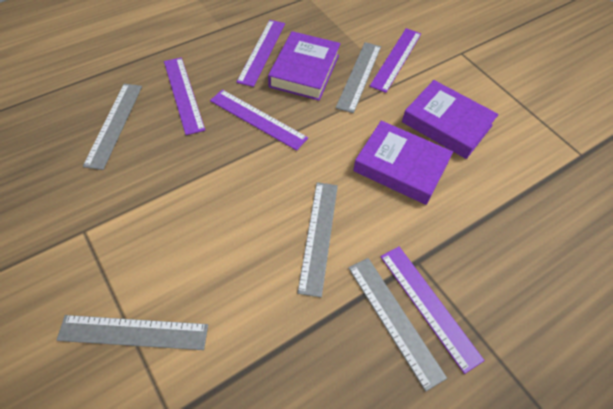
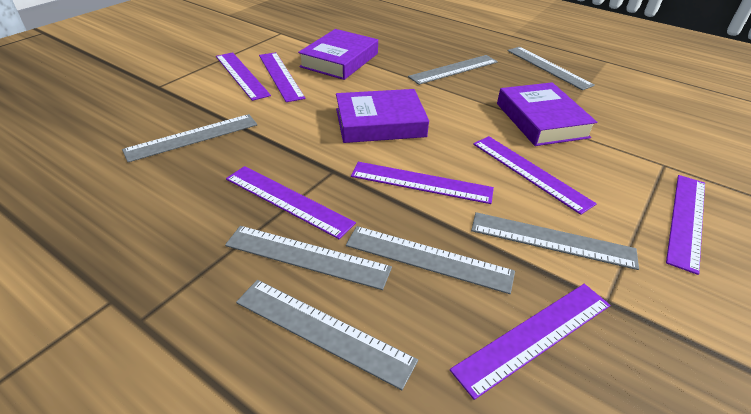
grey ruler: 5 -> 7
purple ruler: 5 -> 7

